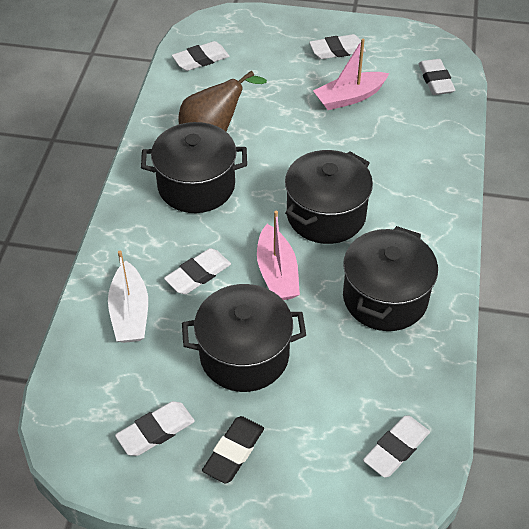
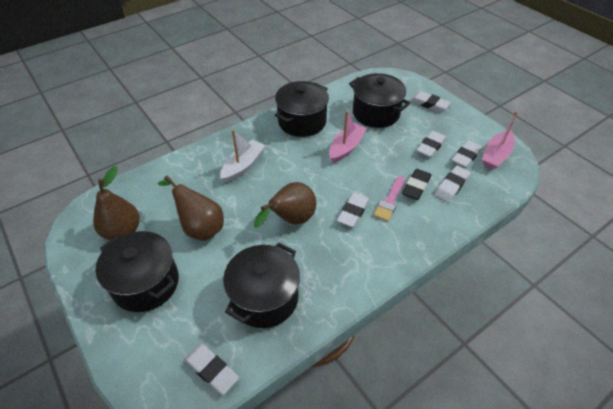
brown pear: 1 -> 3
pink brush: 0 -> 1

